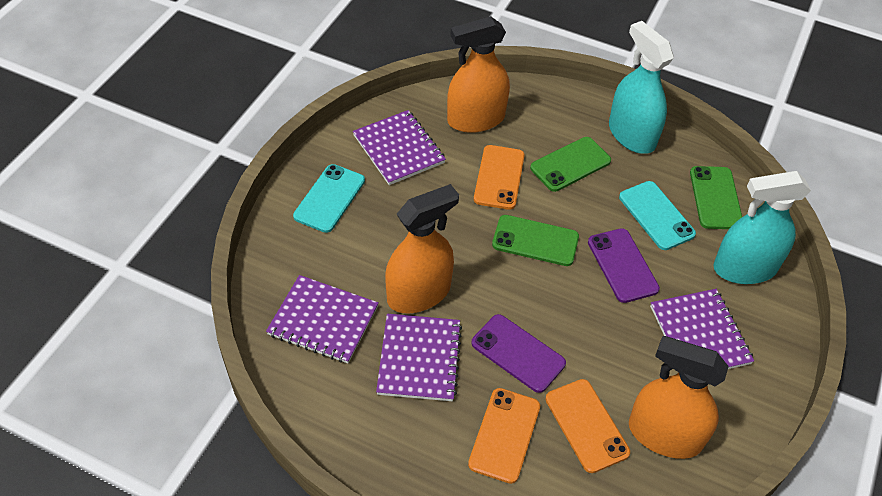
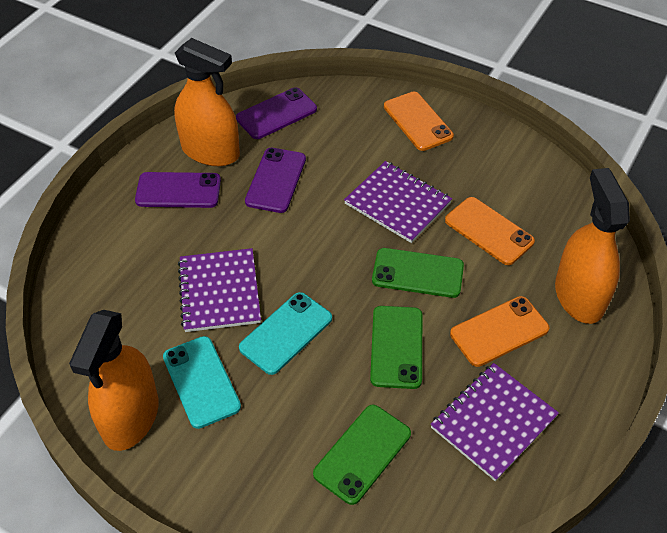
purple notebook: 4 -> 3
purple phone: 2 -> 3
turquoise spray bottle: 2 -> 0

